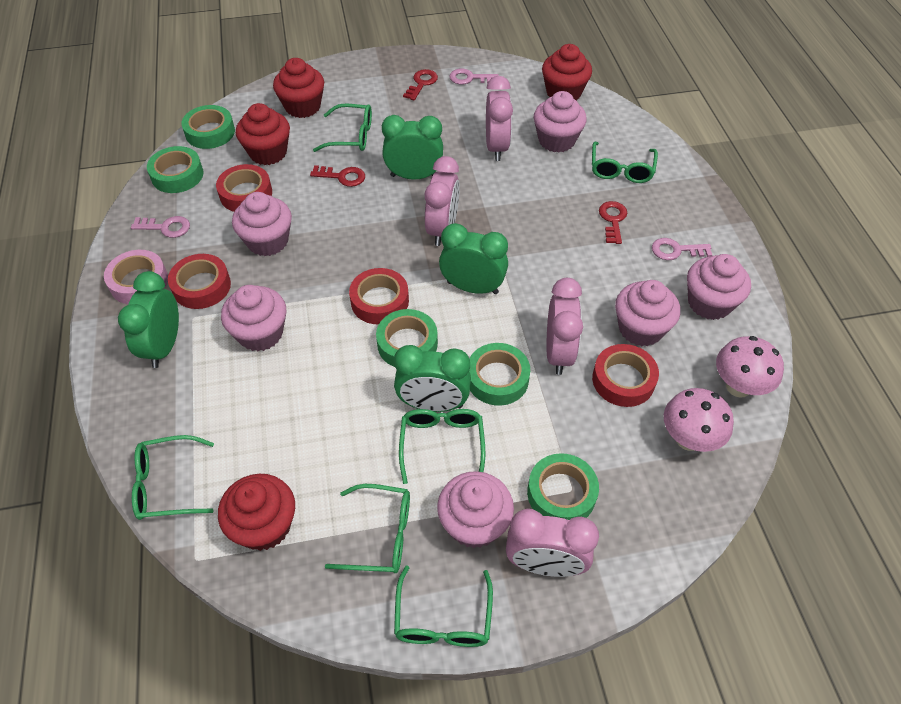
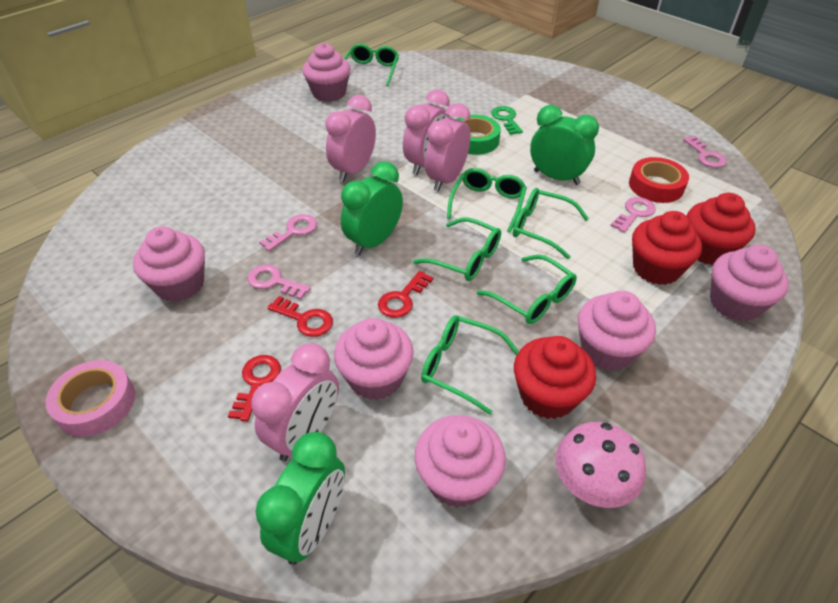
green clock: 4 -> 3
green key: 0 -> 1
green tape: 5 -> 1
pink key: 3 -> 4
pink mushroom: 2 -> 1
red cupcake: 4 -> 3
red tape: 4 -> 1

